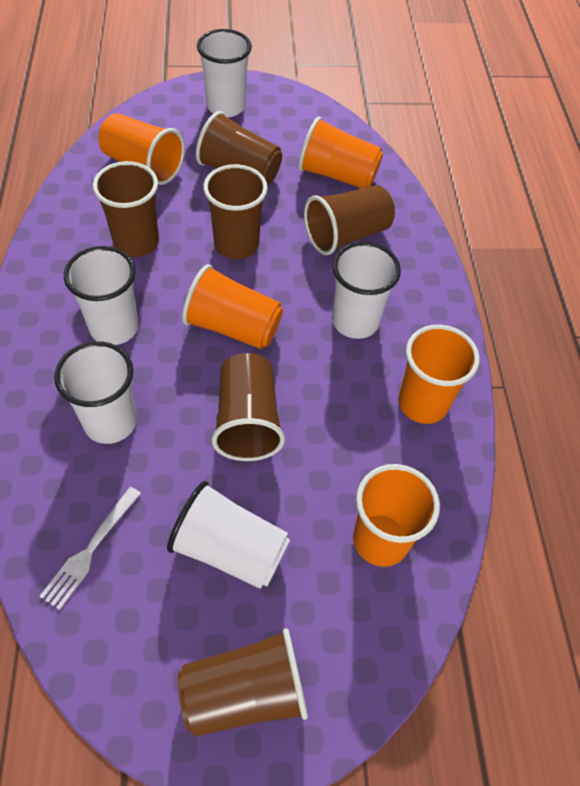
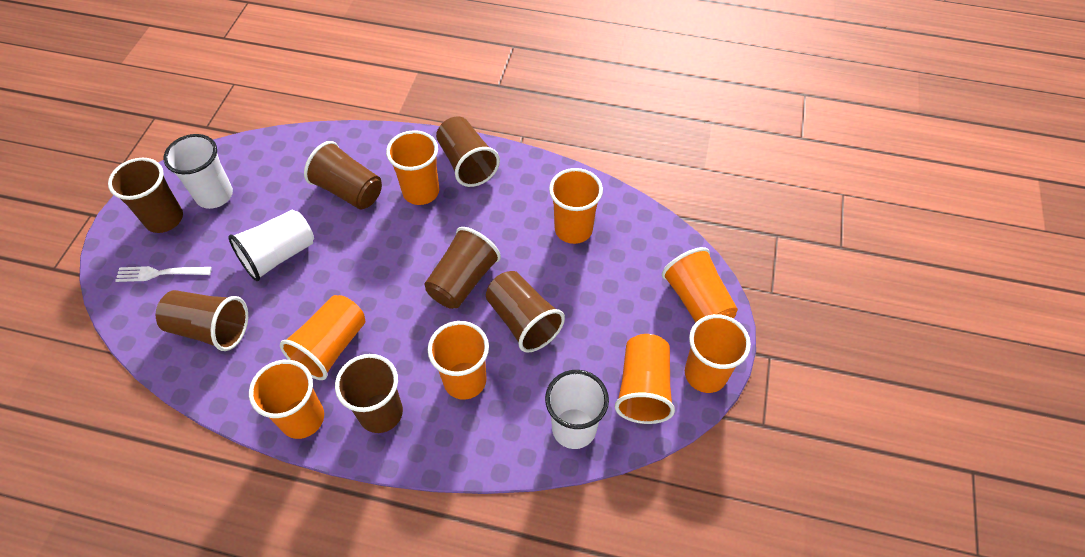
brown cup: 6 -> 7
orange cup: 5 -> 8
white cup: 5 -> 3

